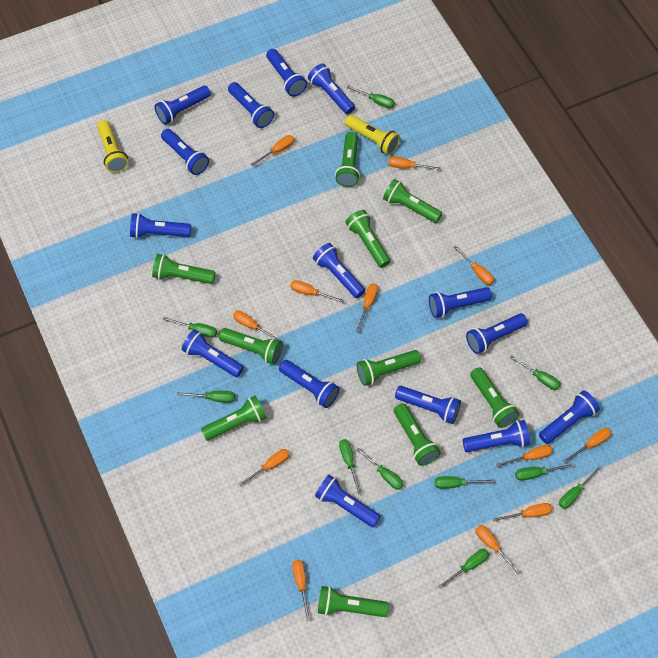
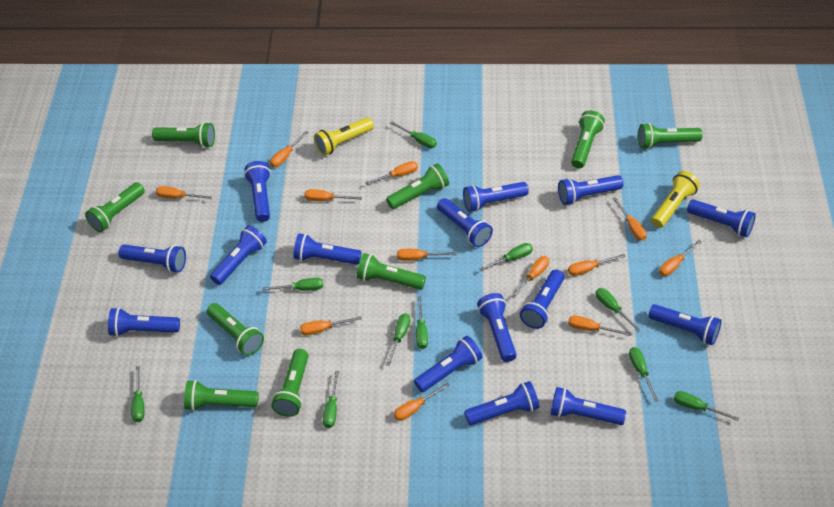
green flashlight: 10 -> 9

